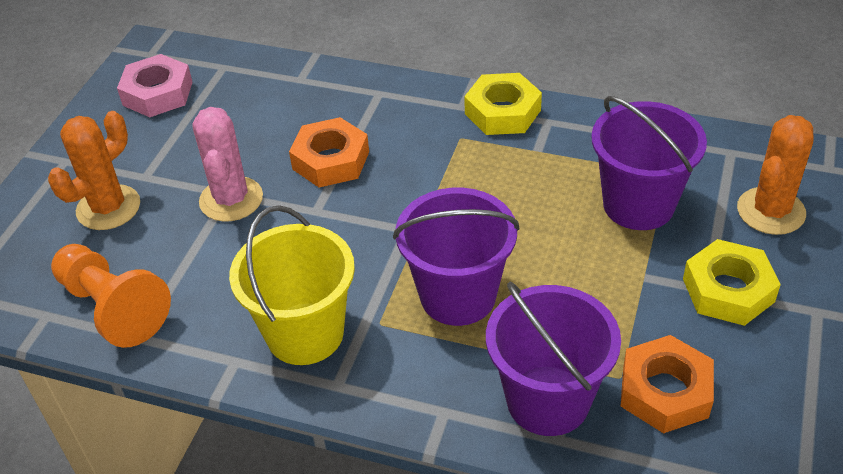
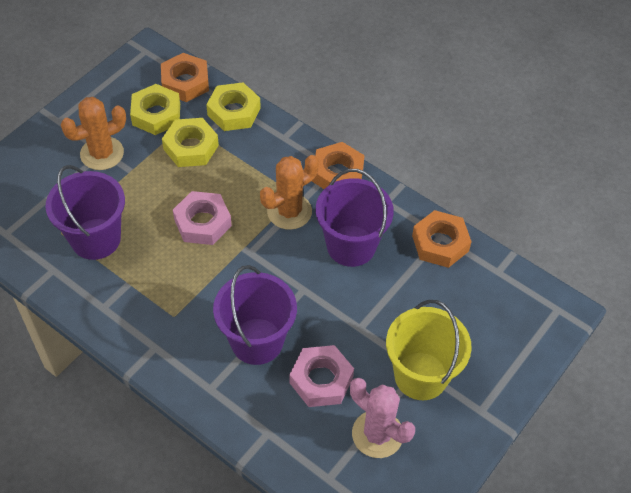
orange nut: 2 -> 3
orange pawn: 1 -> 0
pink nut: 1 -> 2
yellow nut: 2 -> 3

